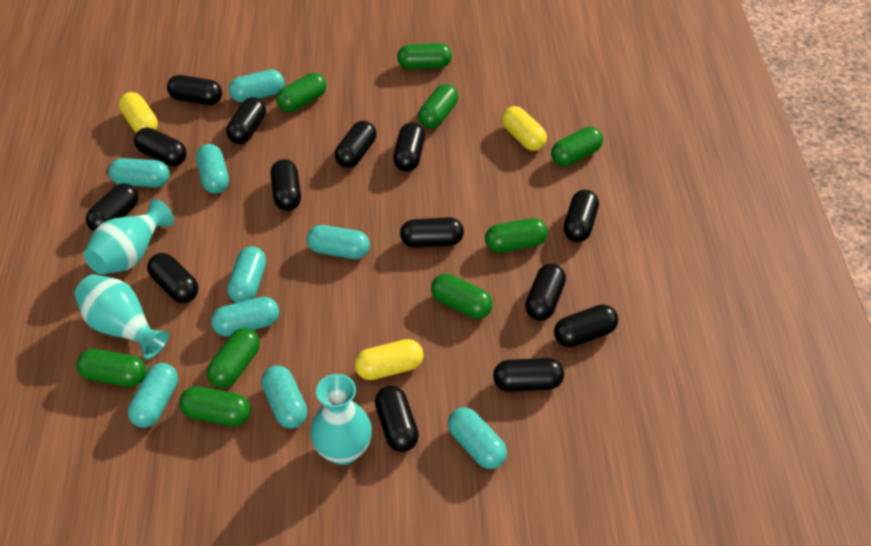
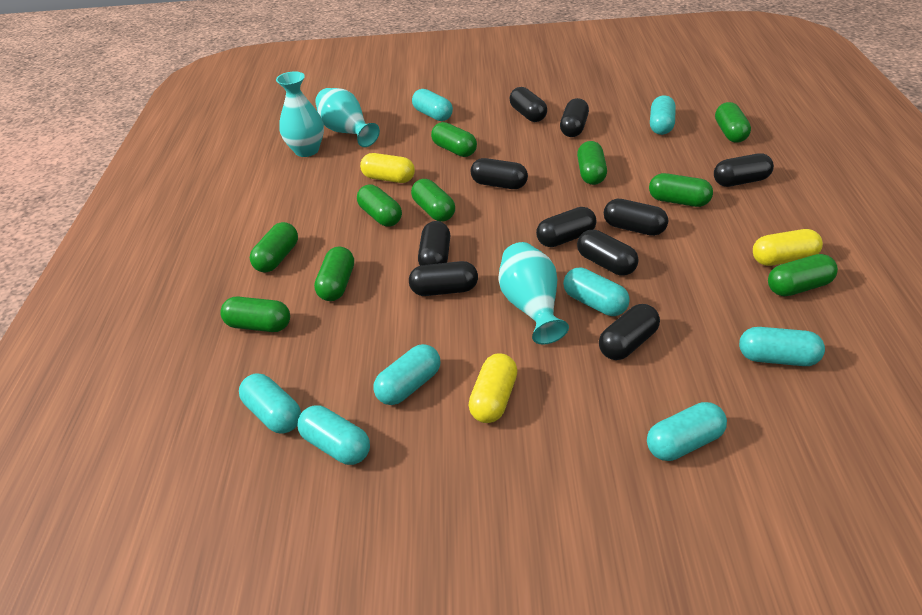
black capsule: 14 -> 10
green capsule: 9 -> 10
turquoise capsule: 9 -> 8

